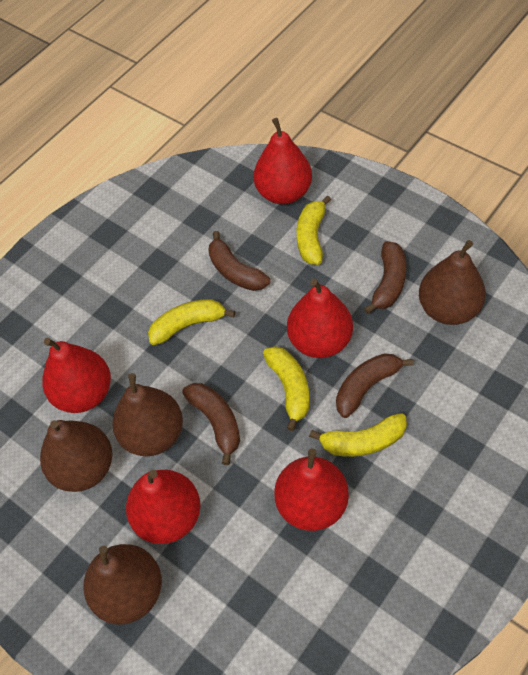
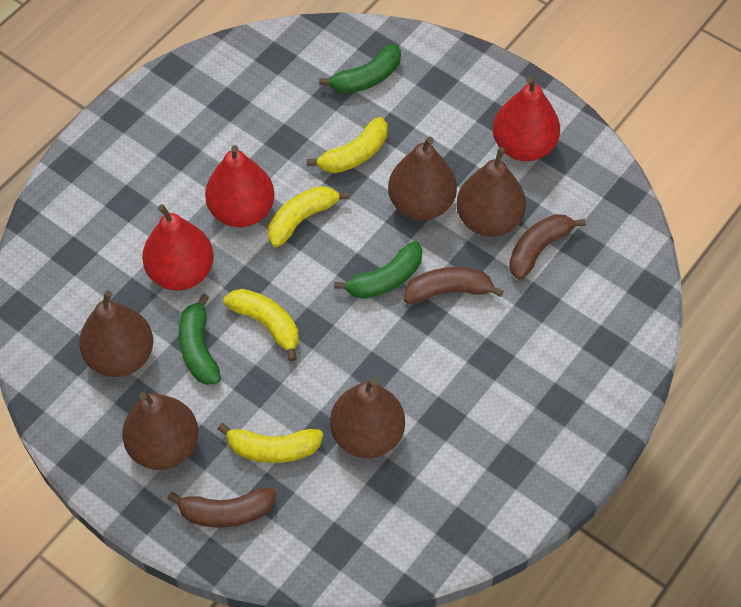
brown banana: 4 -> 3
brown pear: 4 -> 5
green banana: 0 -> 3
red pear: 5 -> 3

